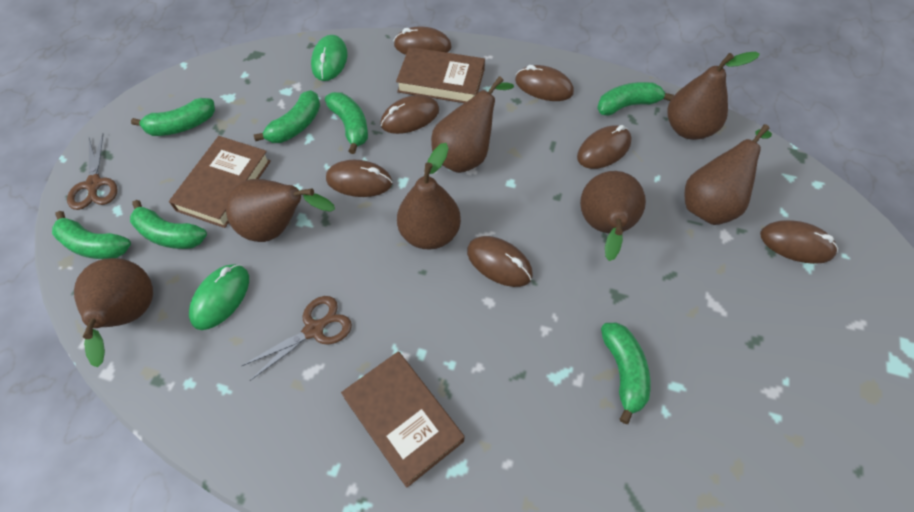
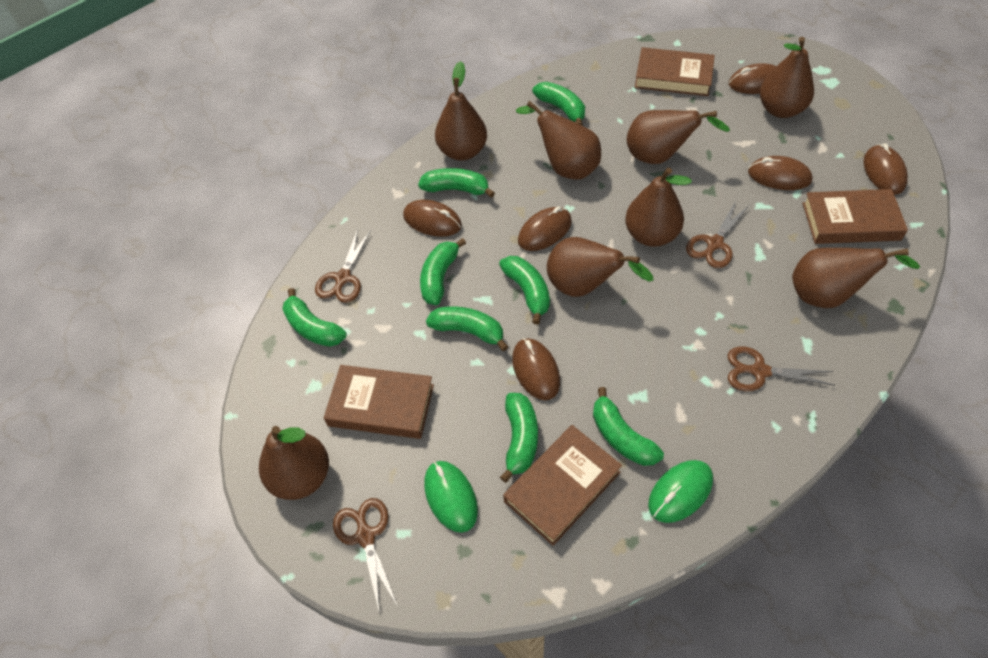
brown book: 3 -> 4
brown mouse: 7 -> 6
brown pear: 7 -> 8
brown scissors: 2 -> 4
green banana: 7 -> 8

